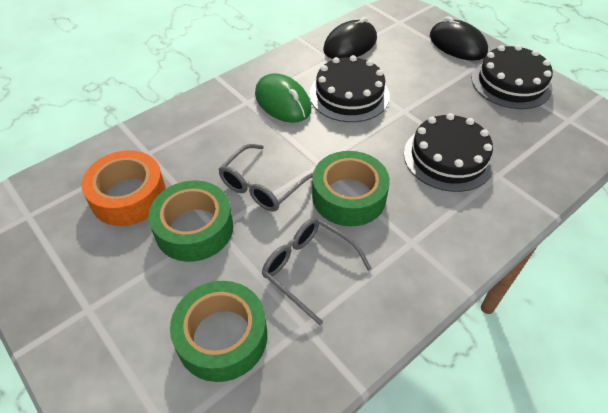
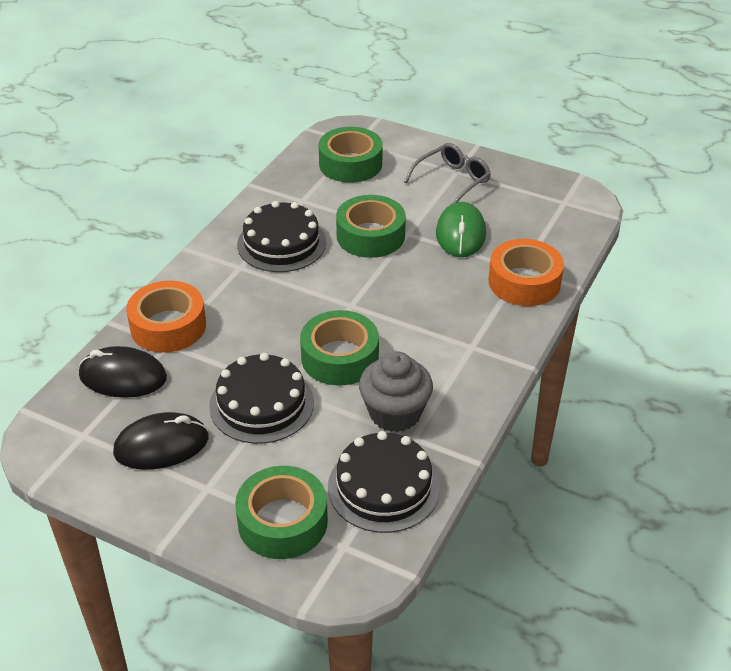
green tape: 3 -> 4
grey cupcake: 0 -> 1
grey glasses: 2 -> 1
orange tape: 1 -> 2

